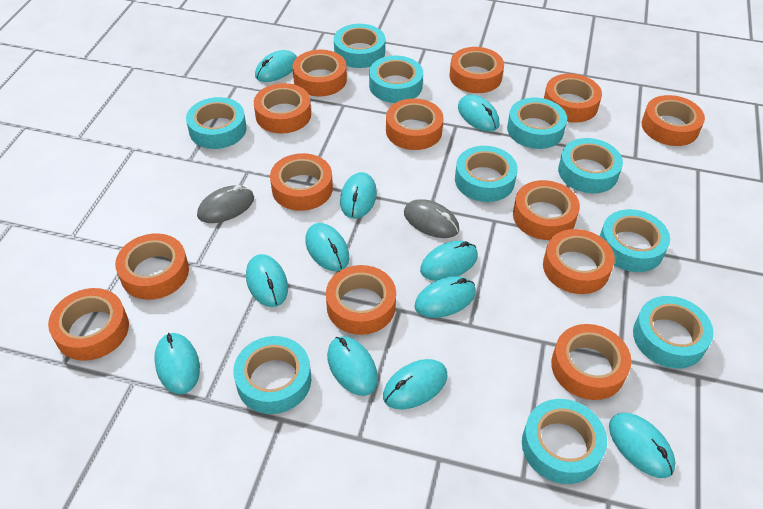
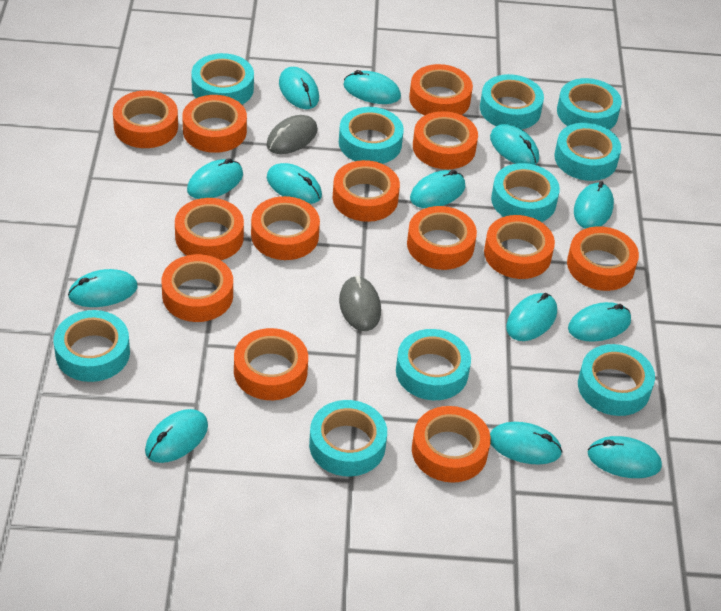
turquoise mouse: 11 -> 13

